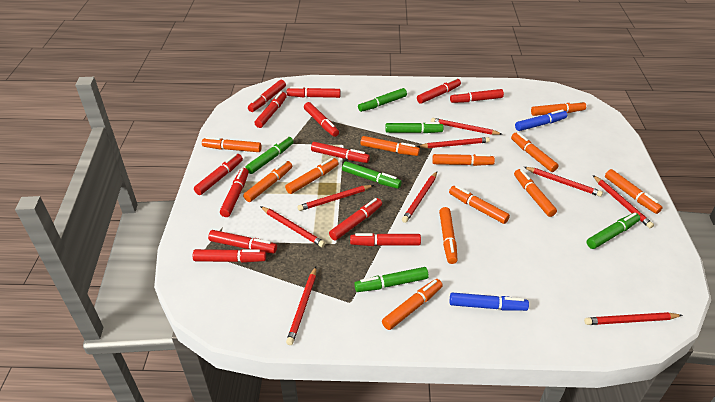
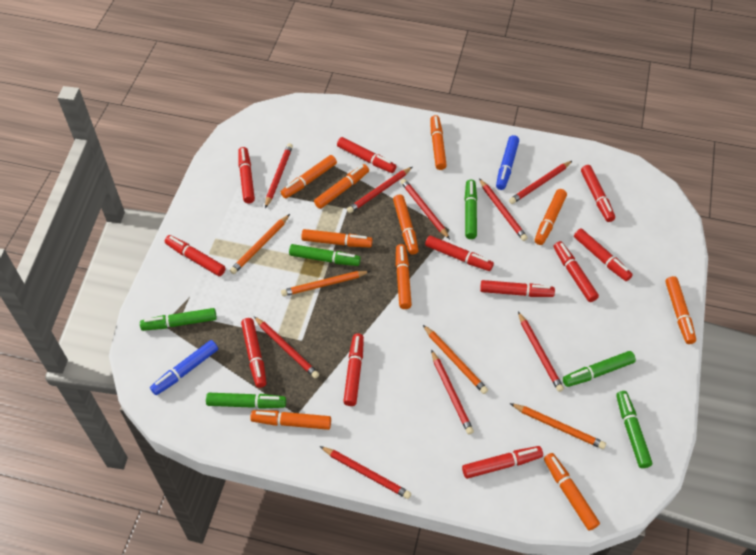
orange marker: 12 -> 10
orange pencil: 0 -> 4
red marker: 13 -> 11

